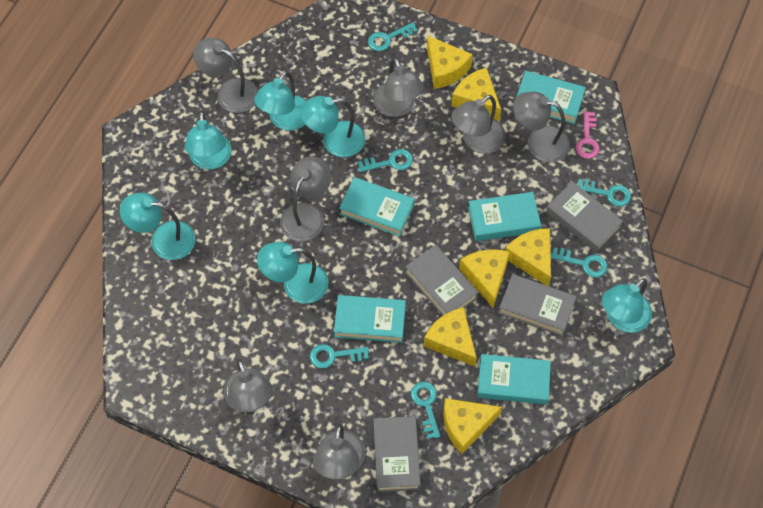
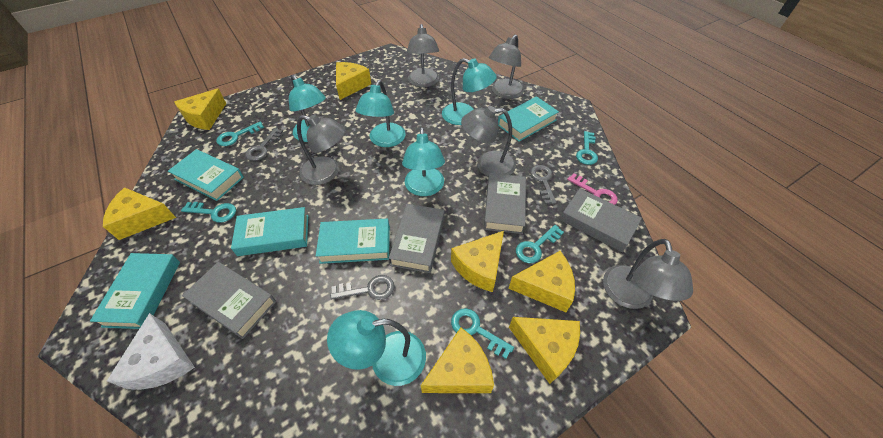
grey key: 0 -> 3
grey lamp: 7 -> 5
turquoise key: 6 -> 5
turquoise lamp: 6 -> 5
white cheese: 0 -> 1
yellow cheese: 6 -> 7

